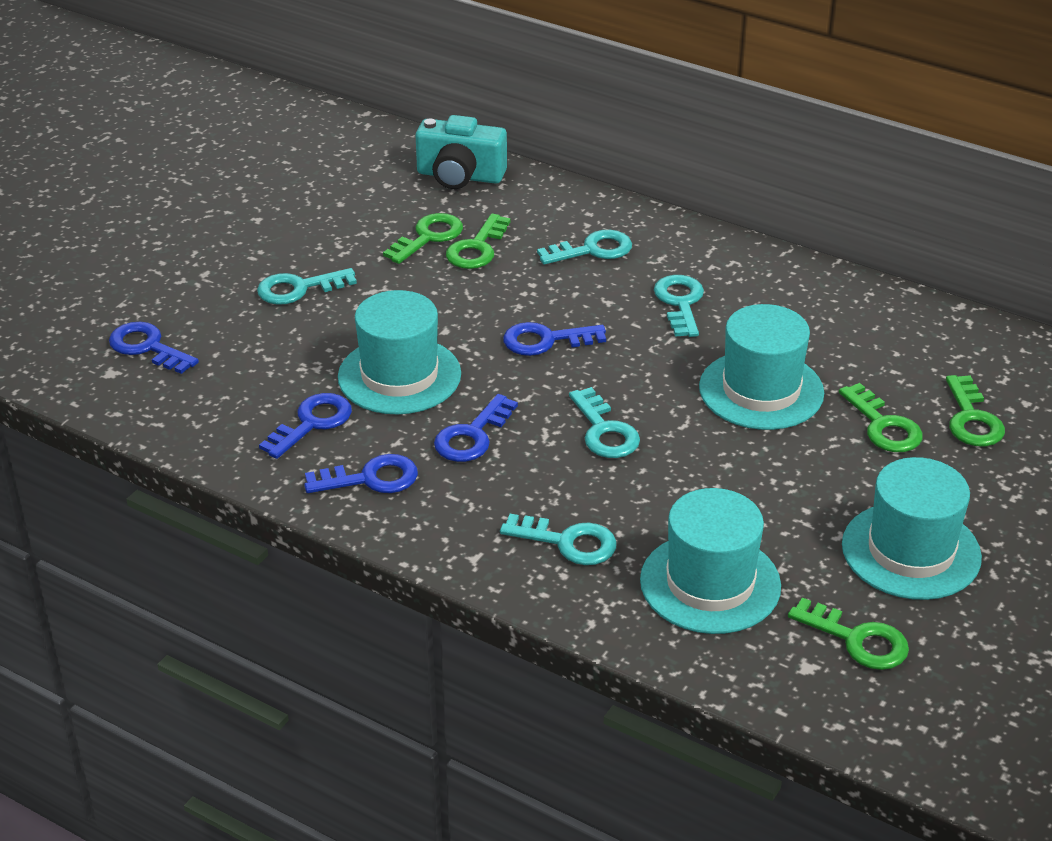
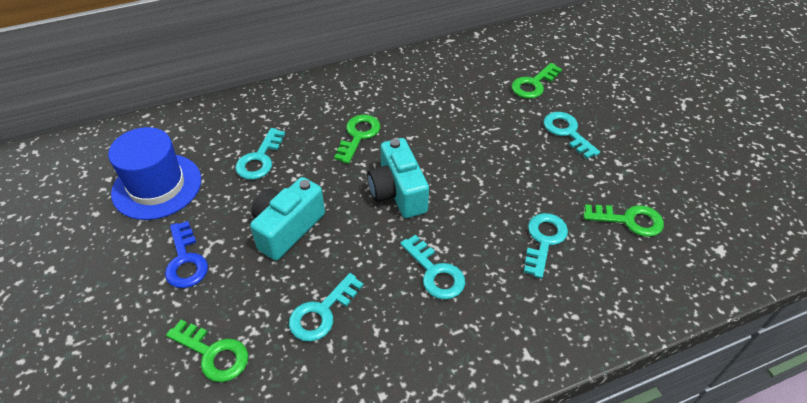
blue hat: 0 -> 1
blue key: 5 -> 1
green key: 5 -> 4
turquoise camera: 1 -> 2
turquoise hat: 4 -> 0

